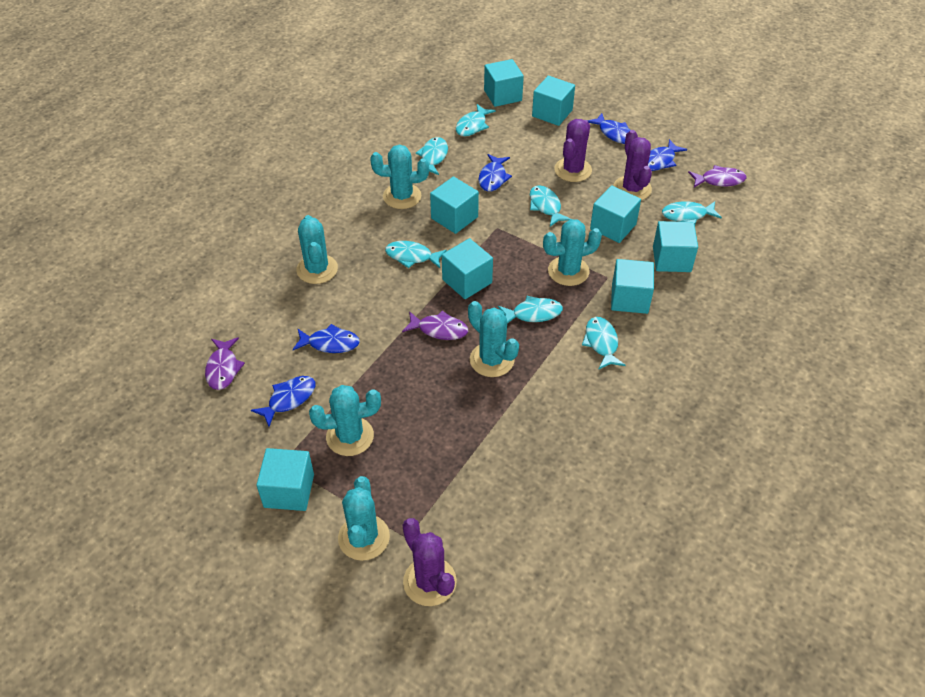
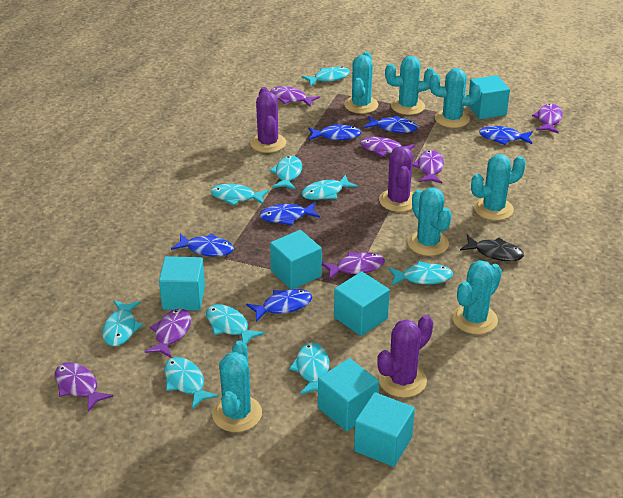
black fish: 0 -> 1
blue fish: 5 -> 6
purple fish: 3 -> 7
turquoise cactus: 6 -> 7
turquoise cube: 8 -> 6
turquoise fish: 7 -> 9

